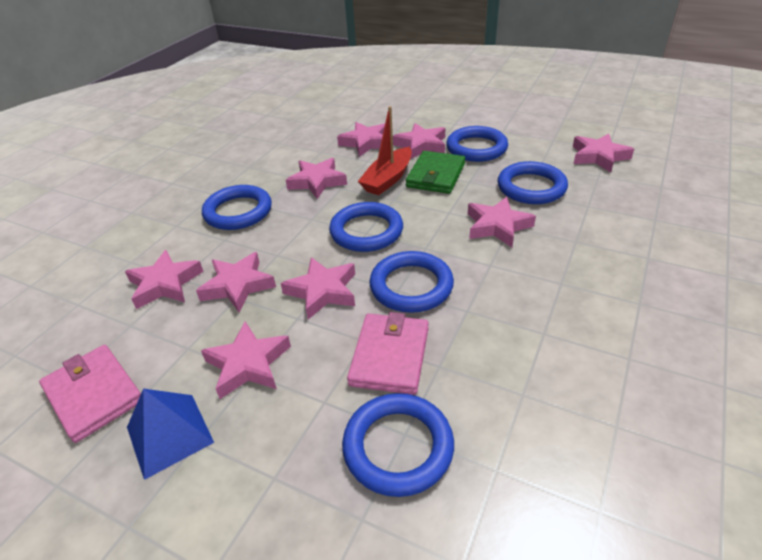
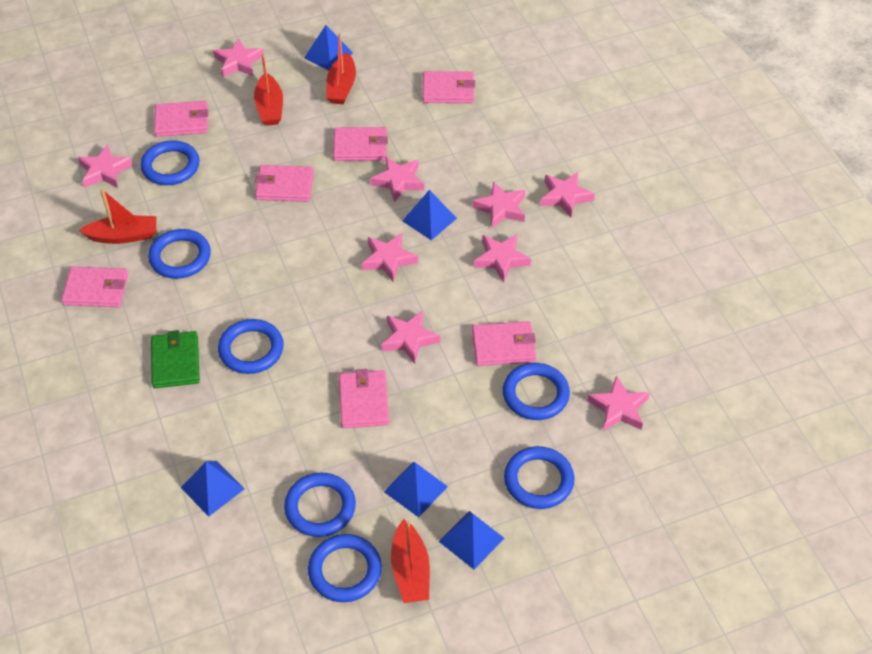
blue pyramid: 1 -> 5
blue ring: 6 -> 7
pink wallet: 2 -> 7
red boat: 1 -> 4

